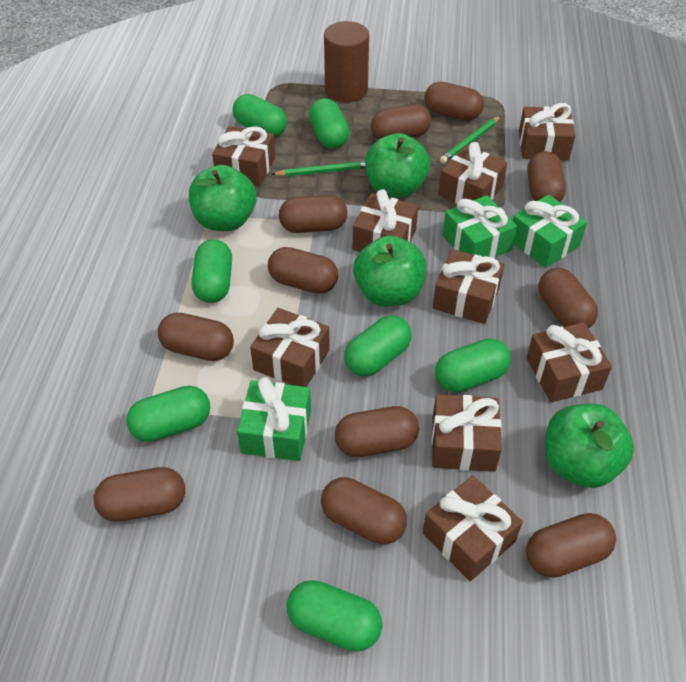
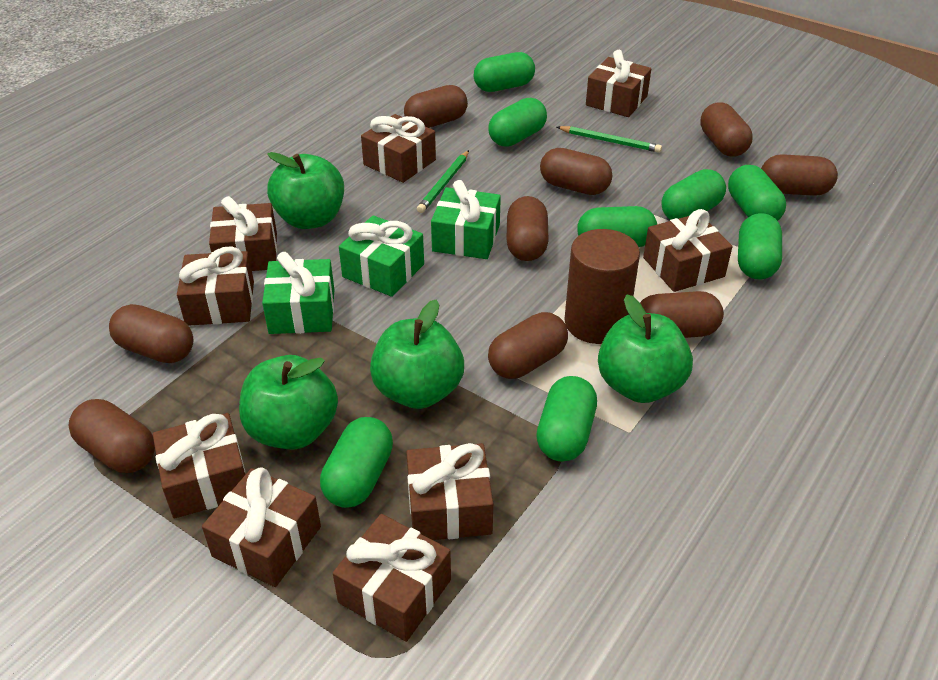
brown capsule: 11 -> 9
green capsule: 7 -> 8

